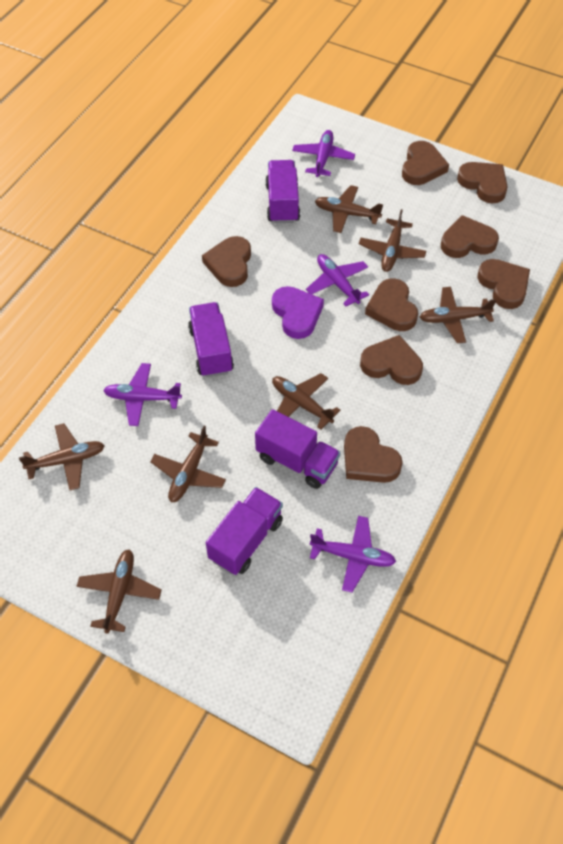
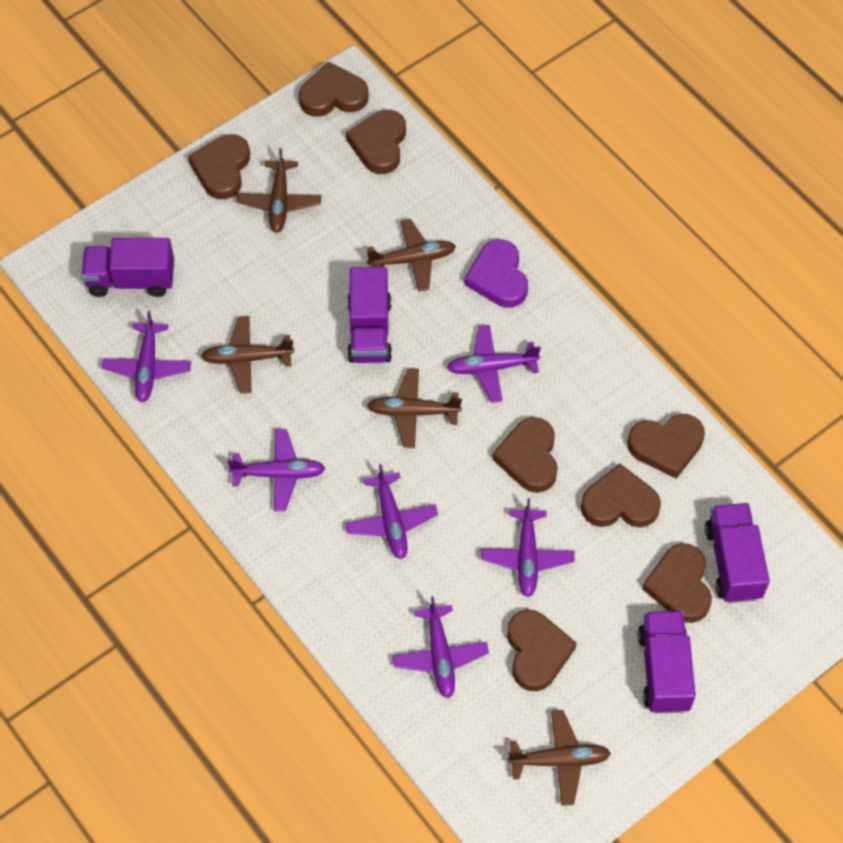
brown plane: 7 -> 5
purple plane: 4 -> 6

